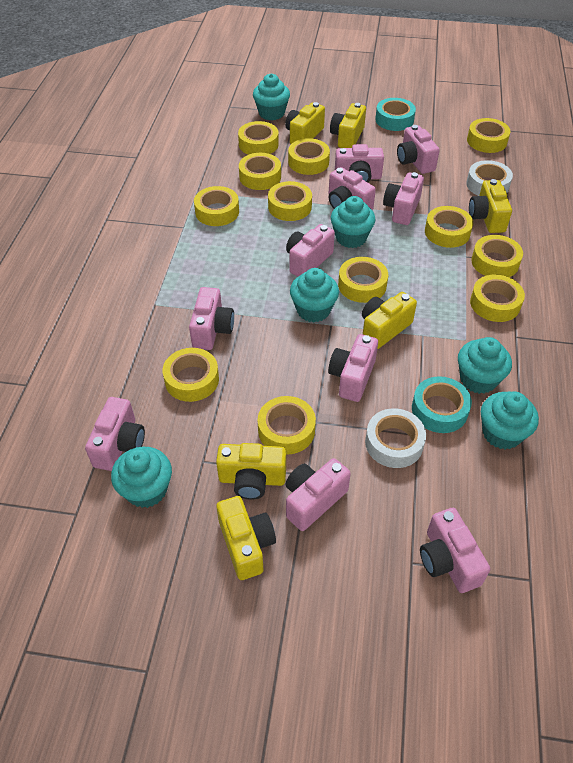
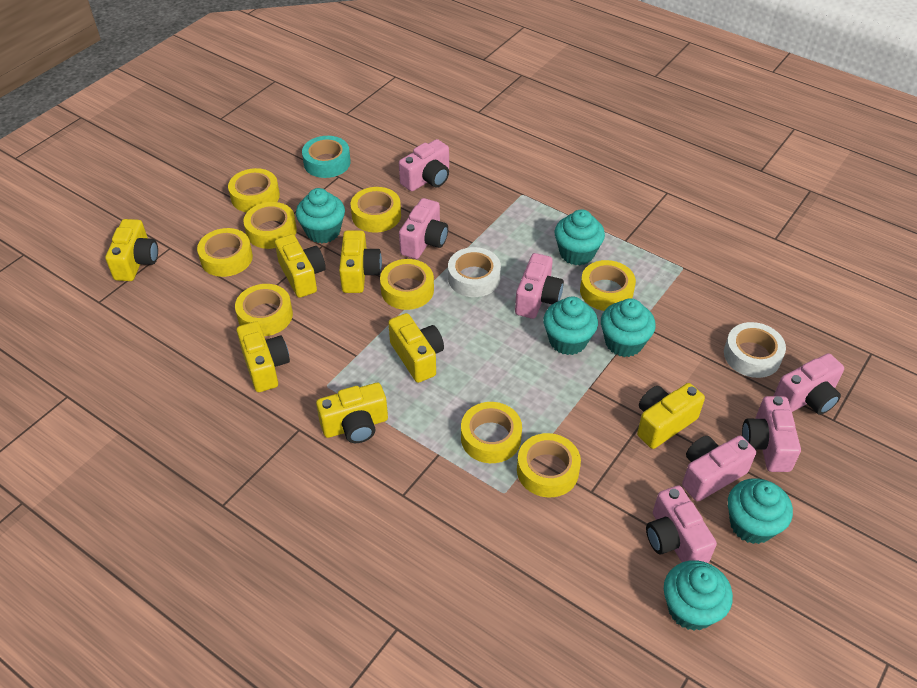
pink camera: 10 -> 7
turquoise tape: 2 -> 1
yellow camera: 6 -> 7
yellow tape: 12 -> 9

